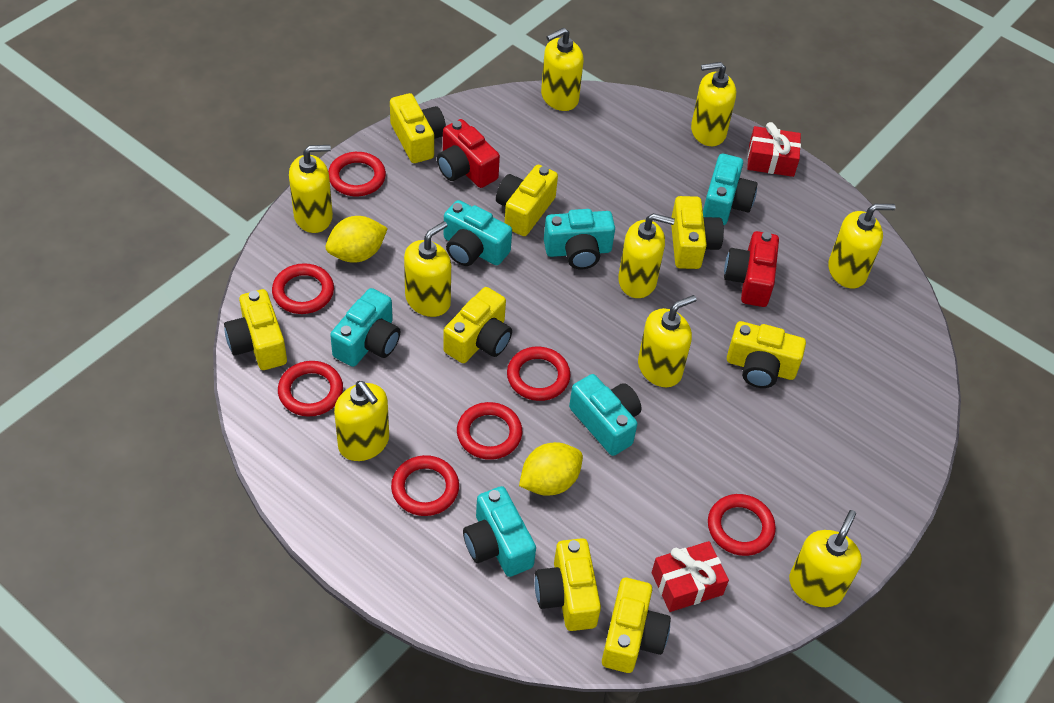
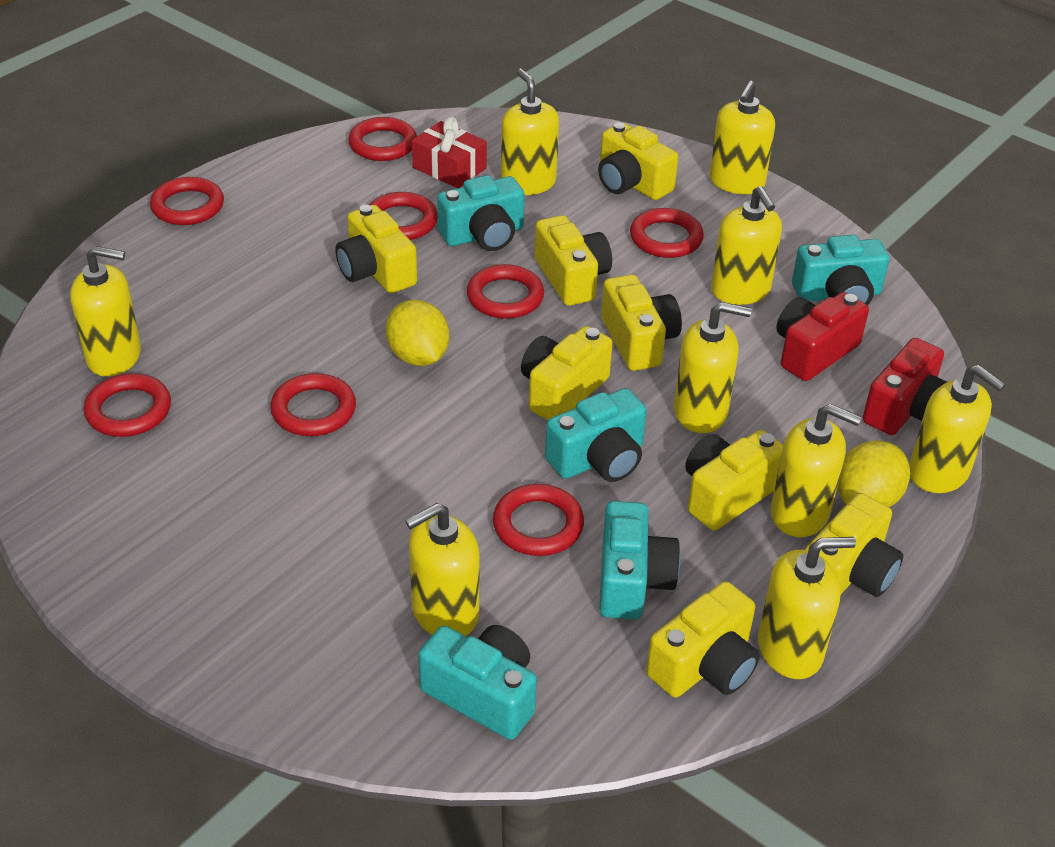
red gift: 2 -> 1
red ring: 7 -> 8
turquoise camera: 6 -> 5

